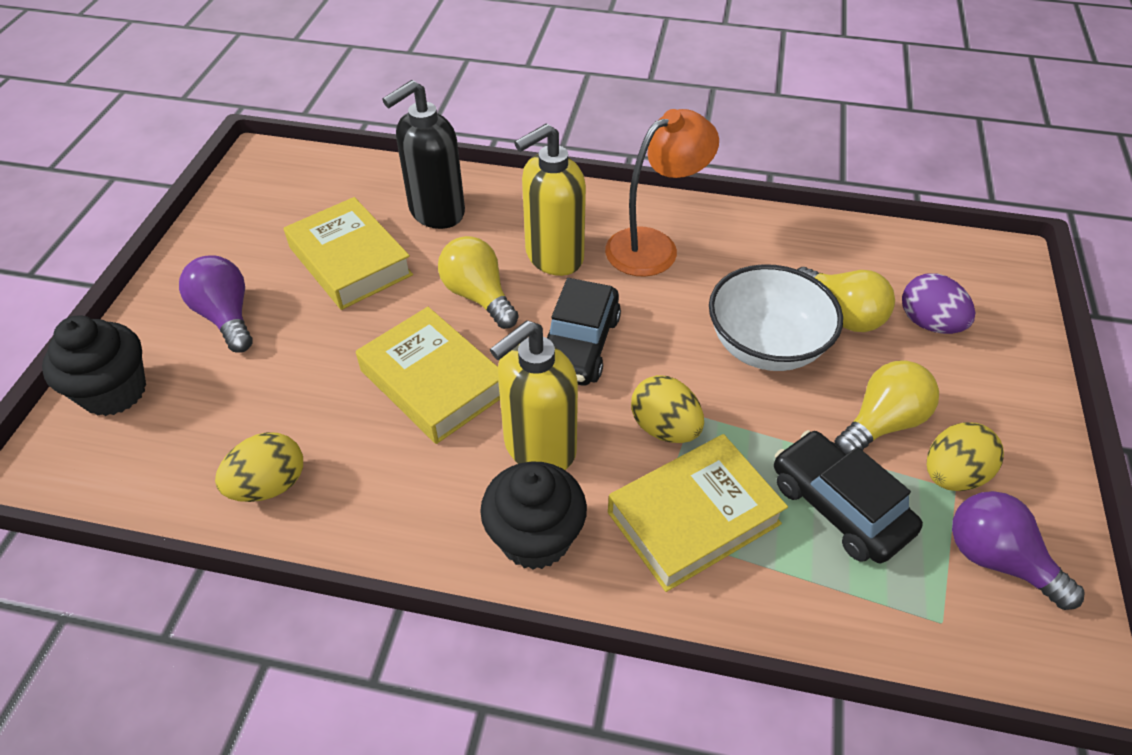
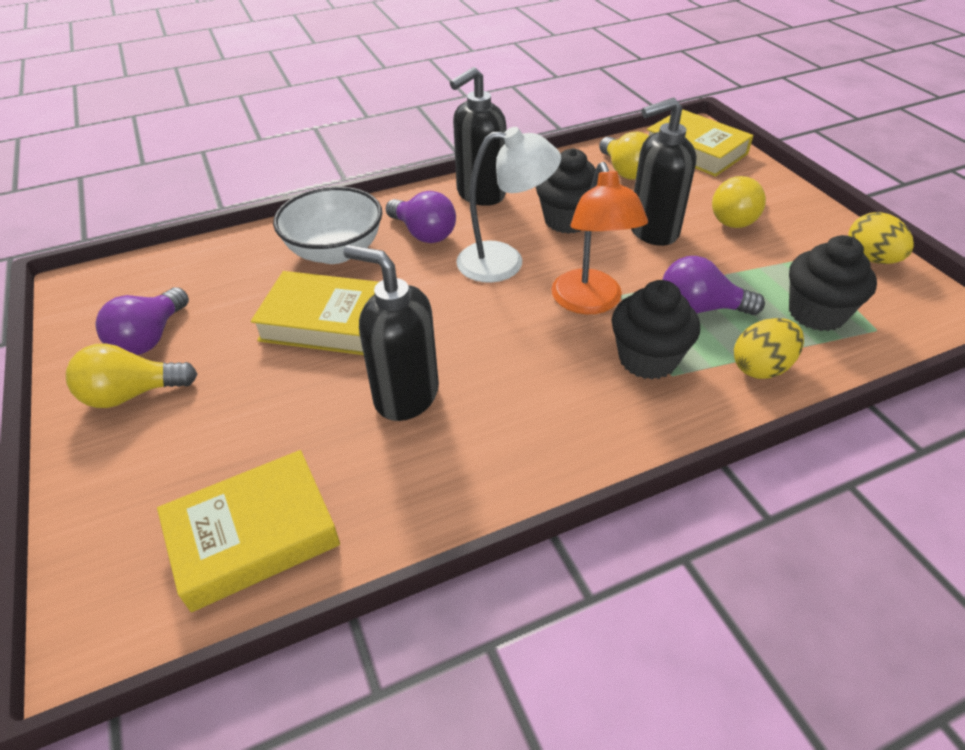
black car: 2 -> 0
black cupcake: 2 -> 3
black soap dispenser: 1 -> 3
purple egg: 1 -> 0
purple light bulb: 2 -> 3
white lamp: 0 -> 1
yellow egg: 3 -> 2
yellow soap dispenser: 2 -> 0

